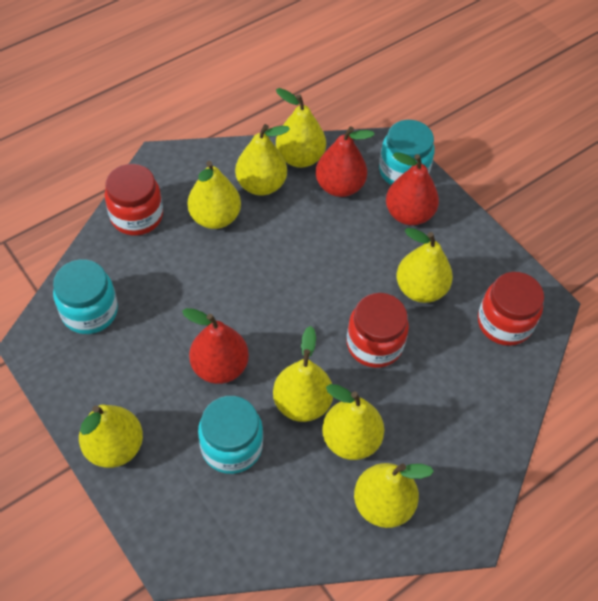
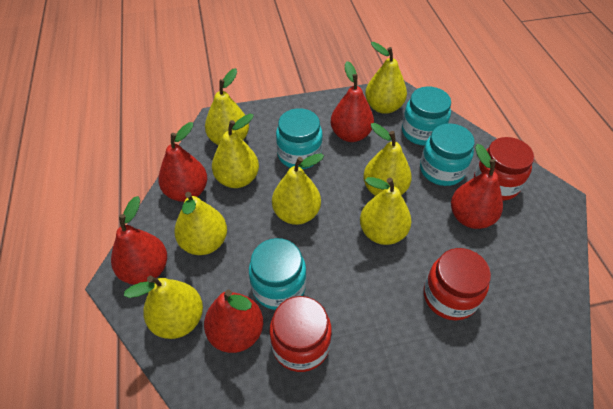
red pear: 3 -> 5
turquoise jar: 3 -> 4

